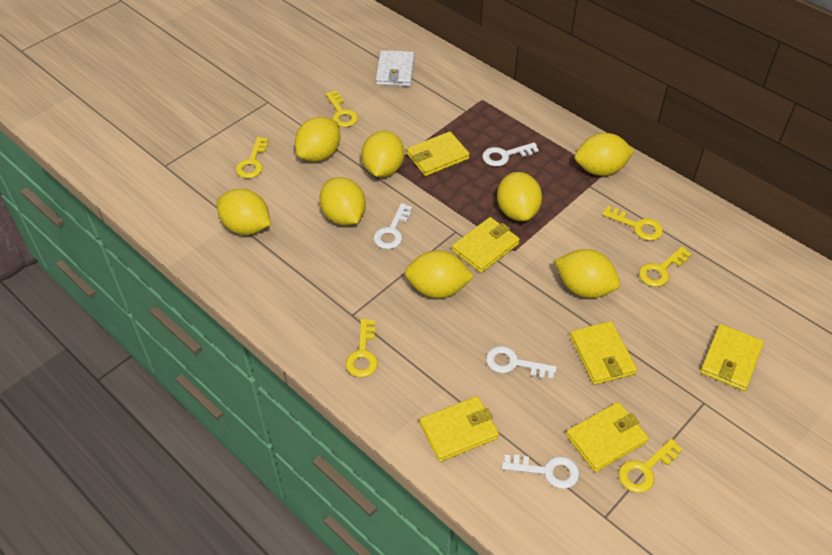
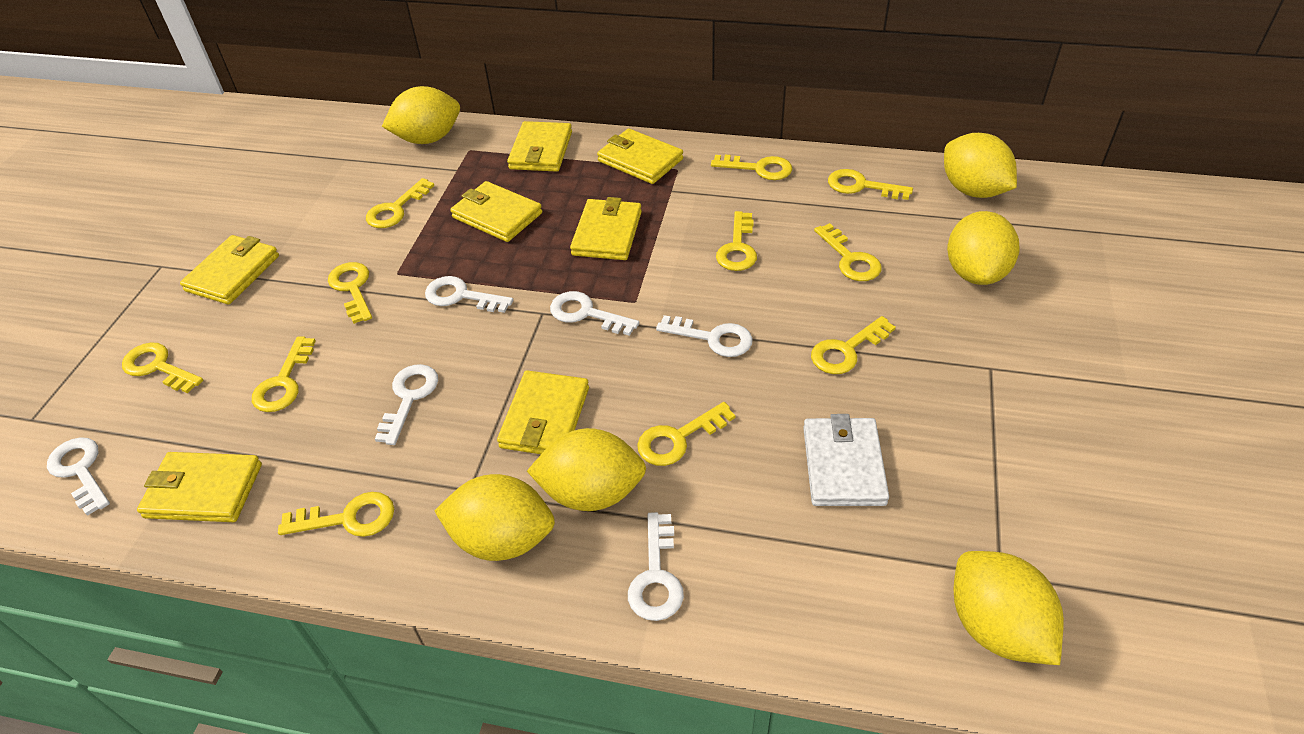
white key: 4 -> 6
yellow key: 6 -> 11
yellow lemon: 8 -> 6
yellow wallet: 6 -> 7

